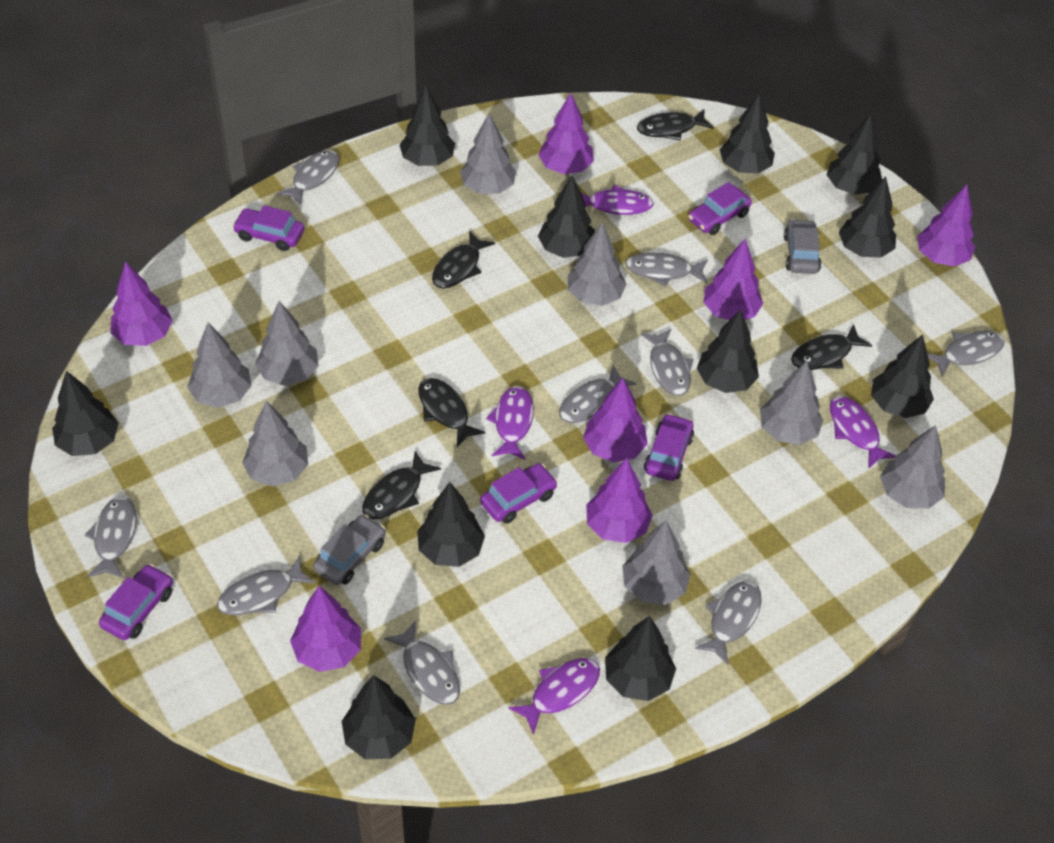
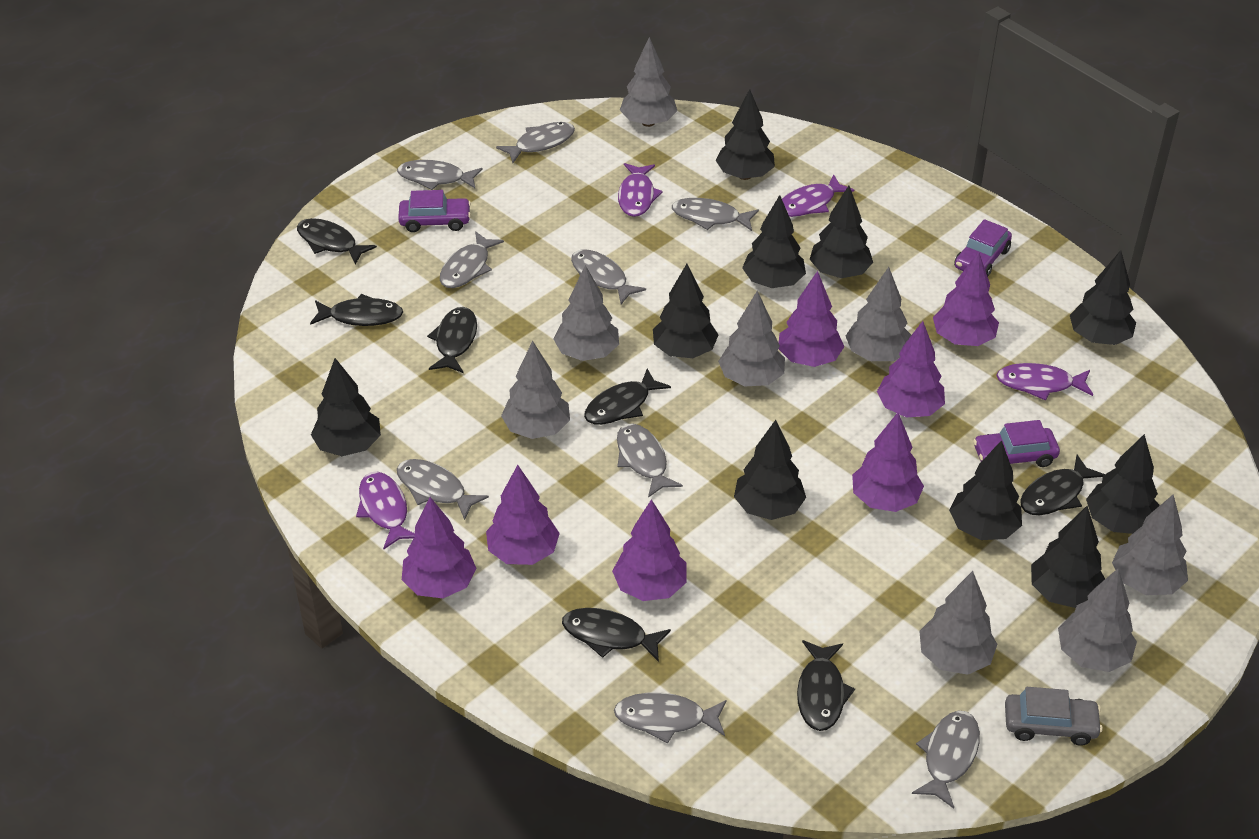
black fish: 5 -> 7
black tree: 11 -> 10
grey car: 2 -> 1
purple car: 5 -> 3

